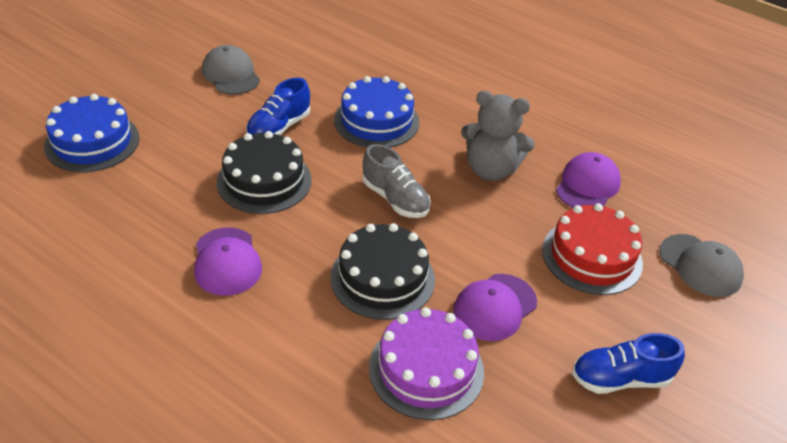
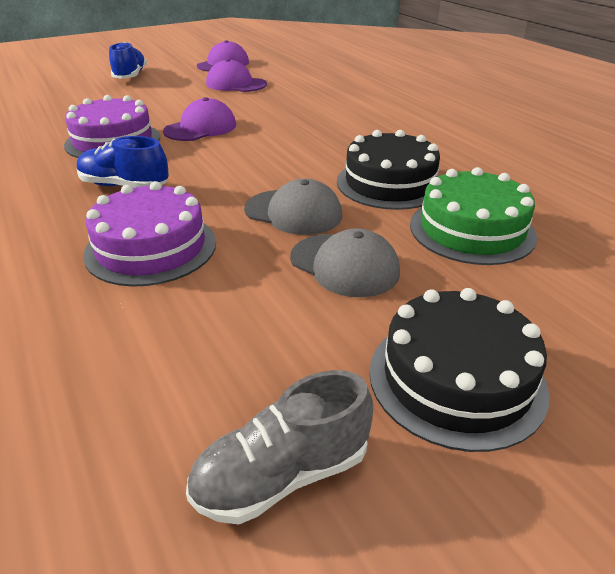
blue cake: 2 -> 0
green cake: 0 -> 1
grey teddy bear: 1 -> 0
purple cake: 1 -> 2
red cake: 1 -> 0

